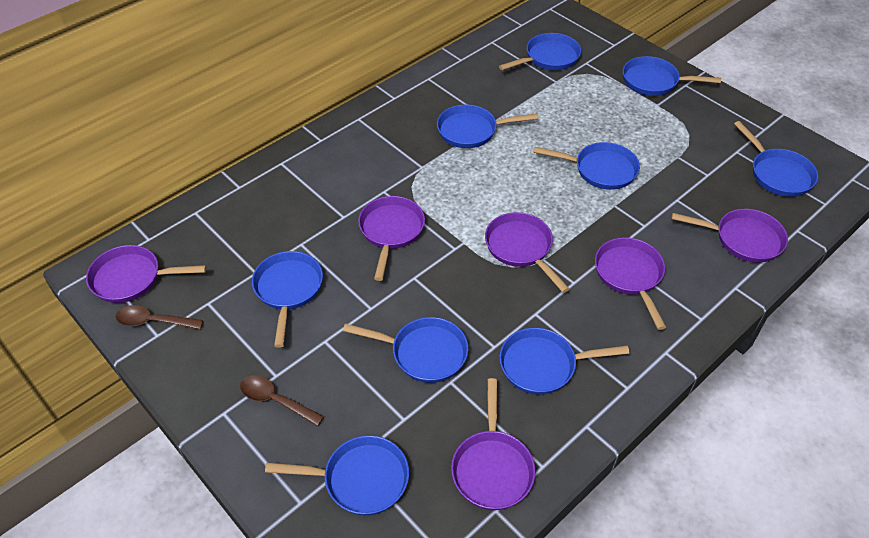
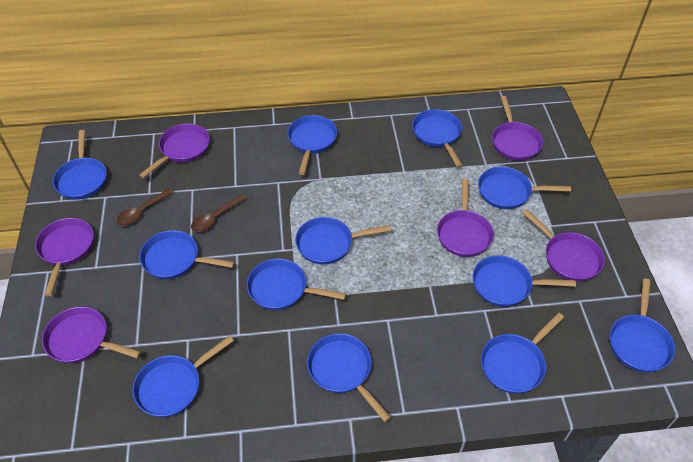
blue pan: 9 -> 12

